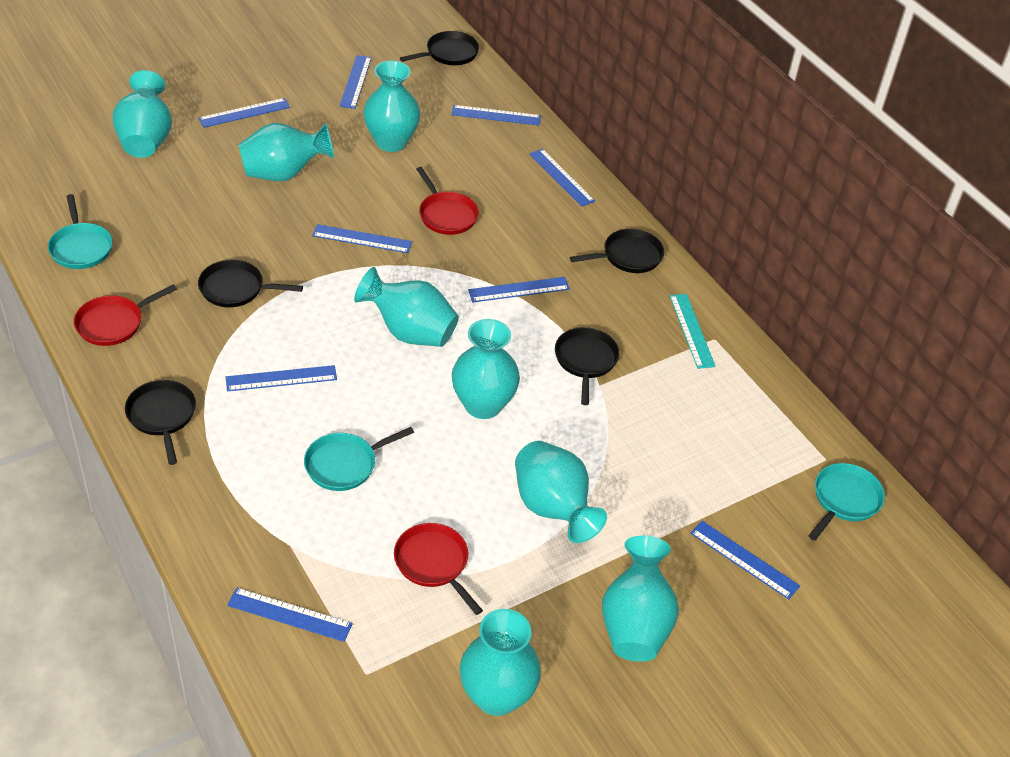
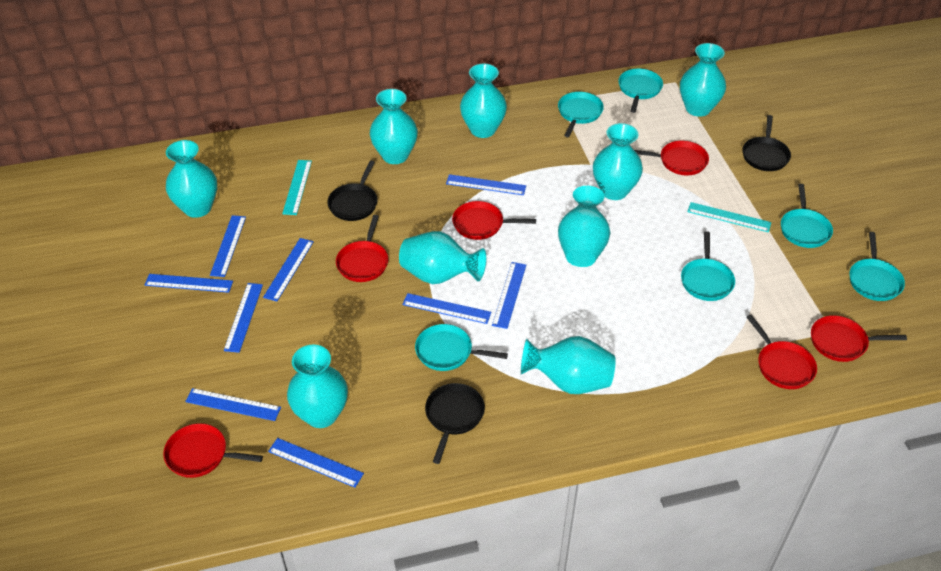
black pan: 5 -> 3
red pan: 3 -> 6
turquoise pan: 3 -> 6
turquoise ruler: 1 -> 2
turquoise vase: 8 -> 9

